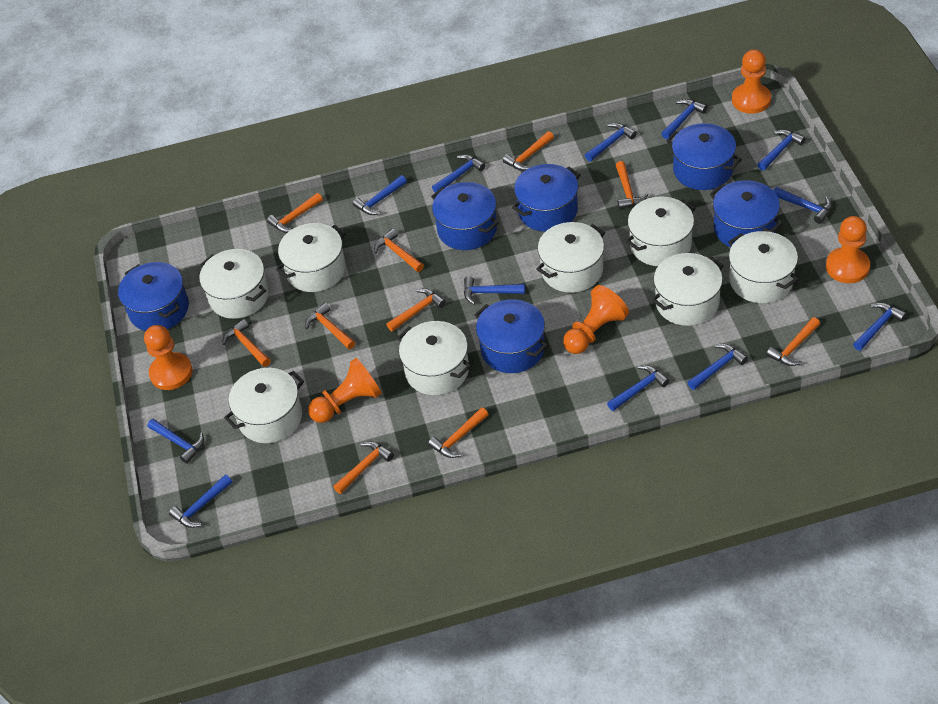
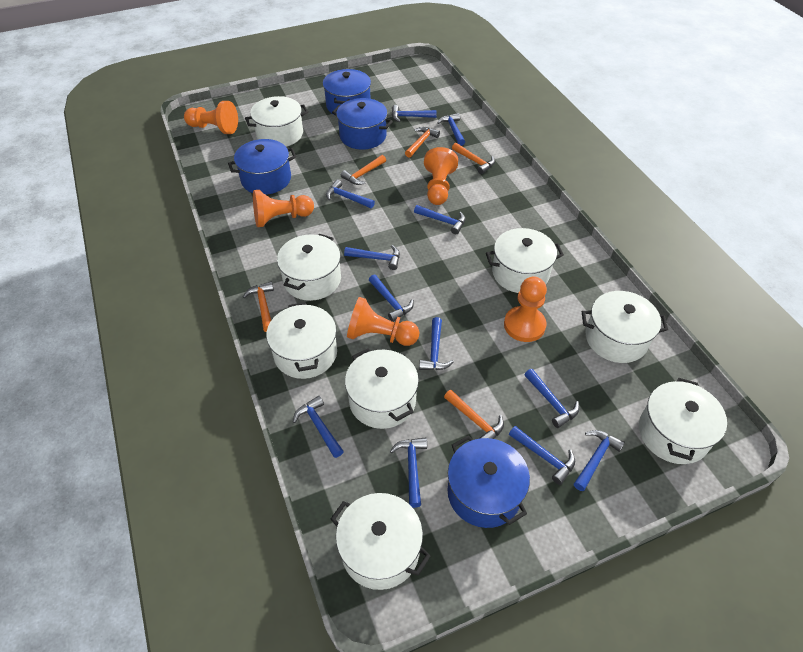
blue pot: 6 -> 4
orange hammer: 10 -> 5

